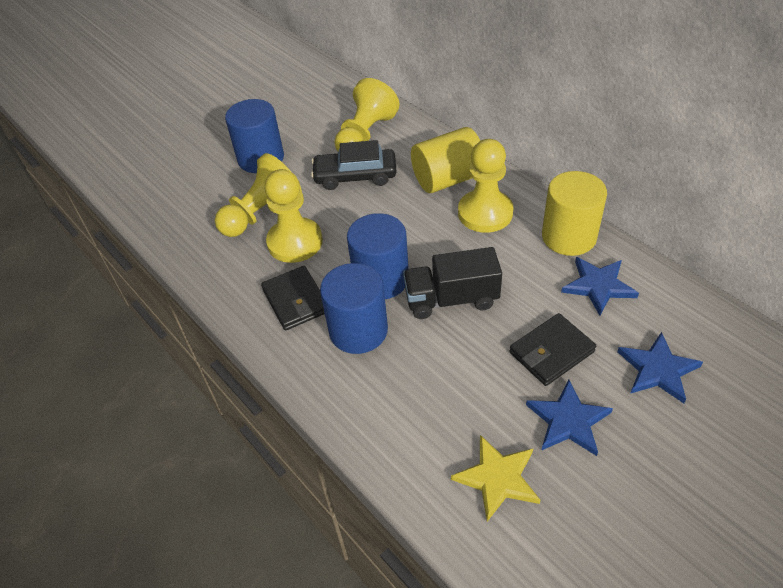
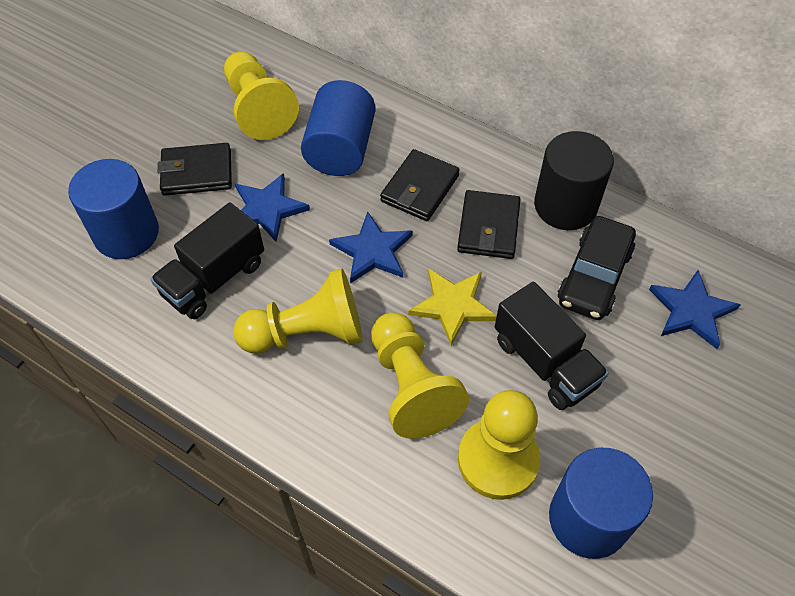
black cylinder: 0 -> 1
black truck: 1 -> 2
black wallet: 2 -> 3
yellow cylinder: 2 -> 0

